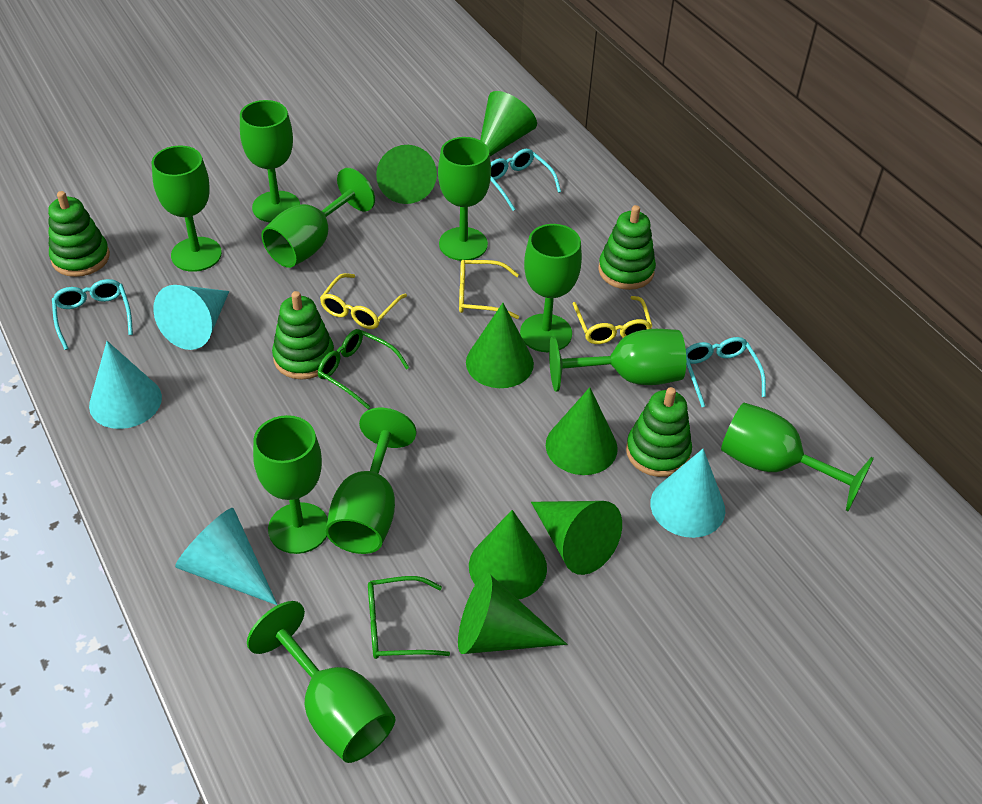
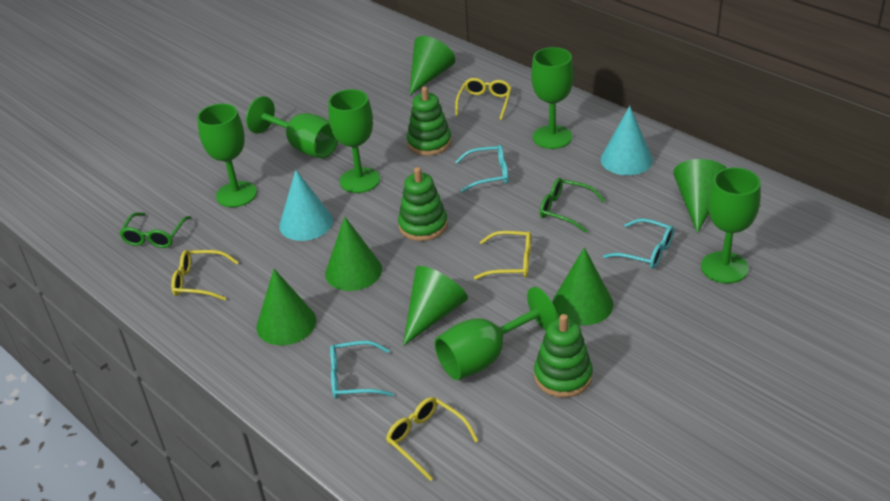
green cone: 7 -> 6
green goblet: 10 -> 6
green stacking toy: 4 -> 3
turquoise cone: 4 -> 2
yellow glasses: 3 -> 4

